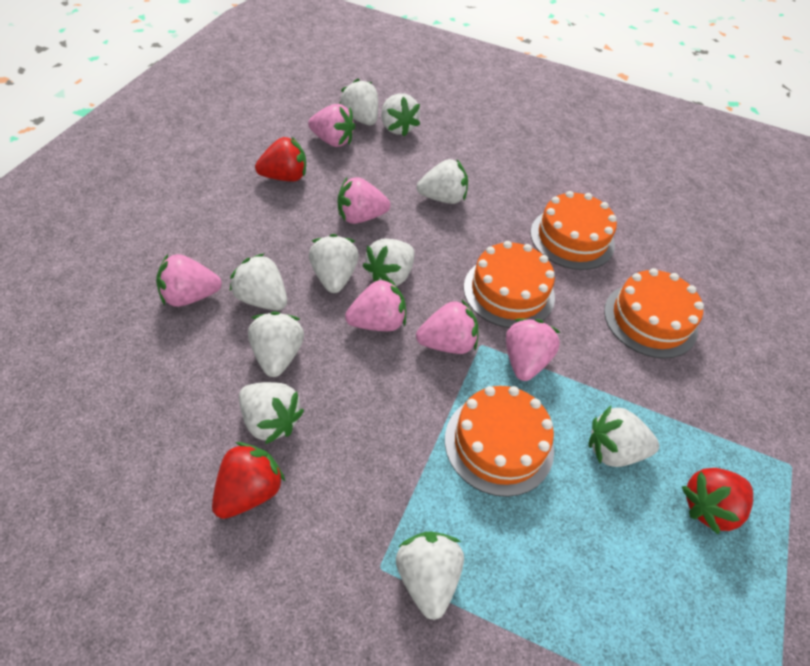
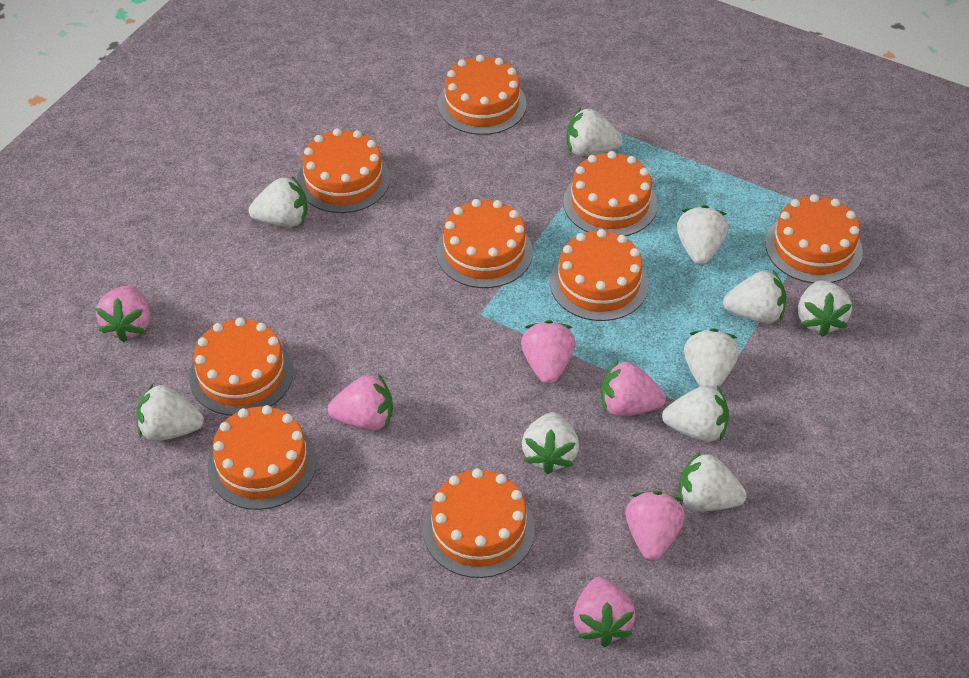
orange cake: 4 -> 9
red strawberry: 3 -> 0

